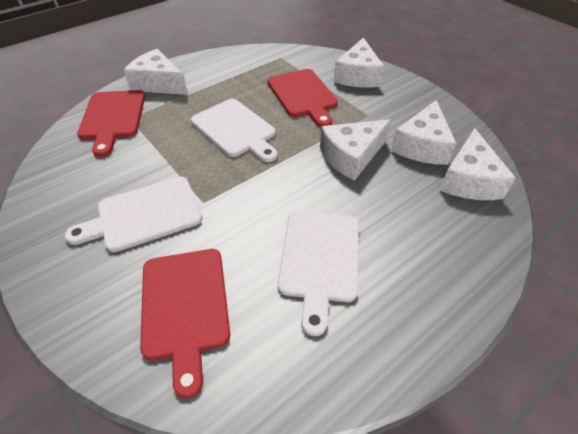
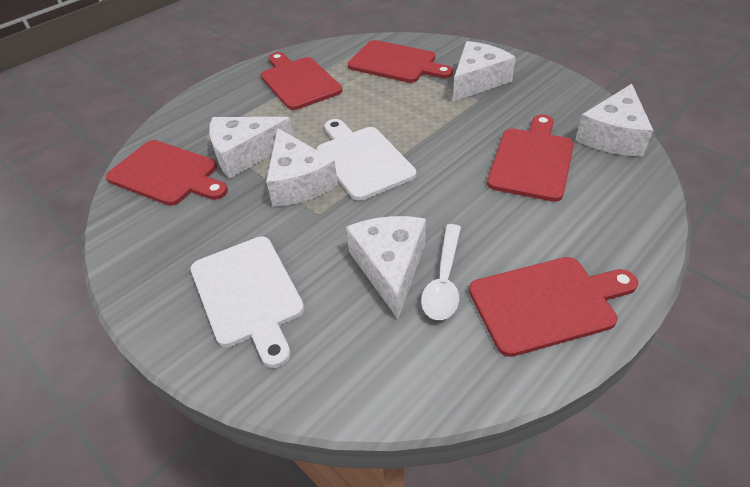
red cutting board: 3 -> 5
white cutting board: 3 -> 2
white spoon: 0 -> 1

